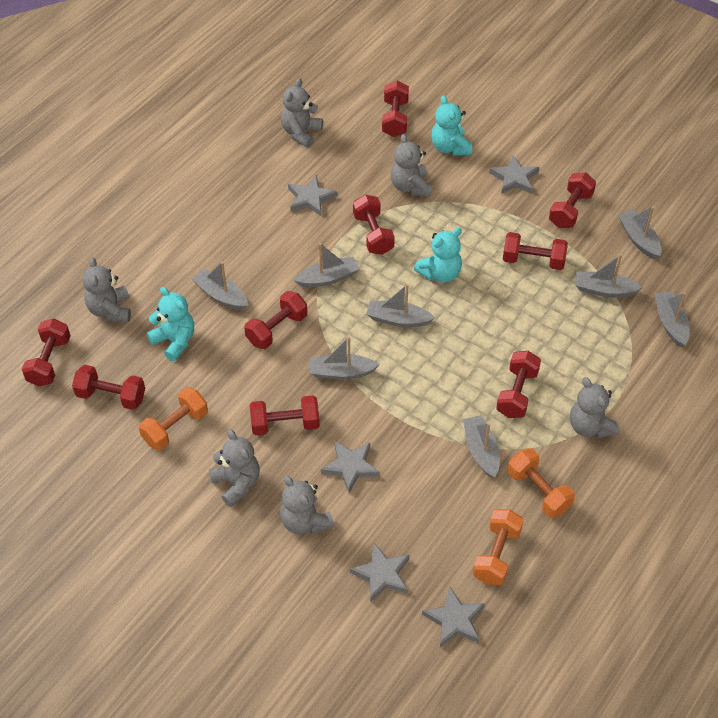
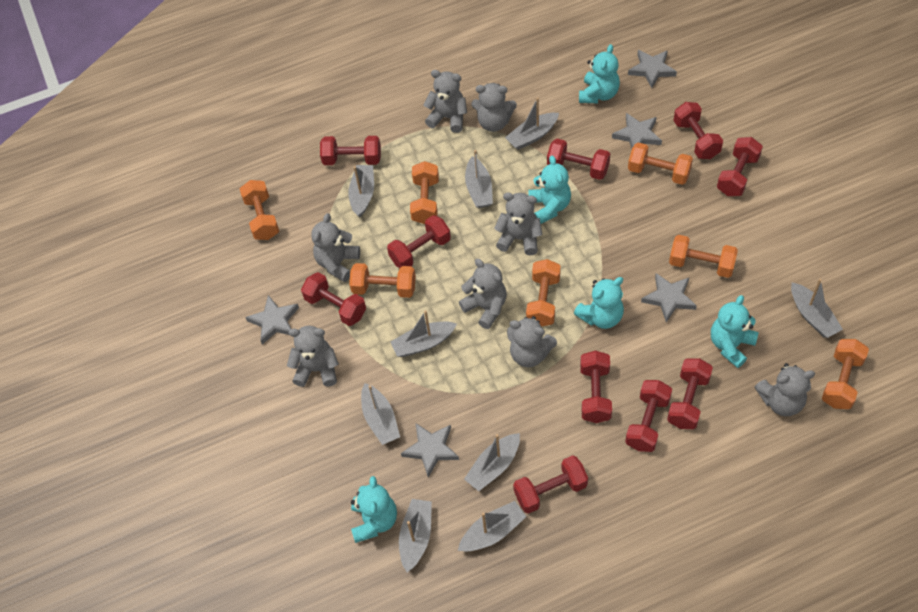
grey boat: 8 -> 9
grey teddy bear: 6 -> 8
orange dumbbell: 3 -> 7
red dumbbell: 9 -> 10
turquoise teddy bear: 3 -> 5

